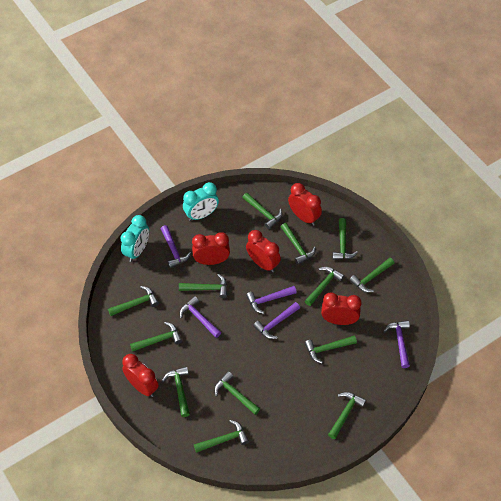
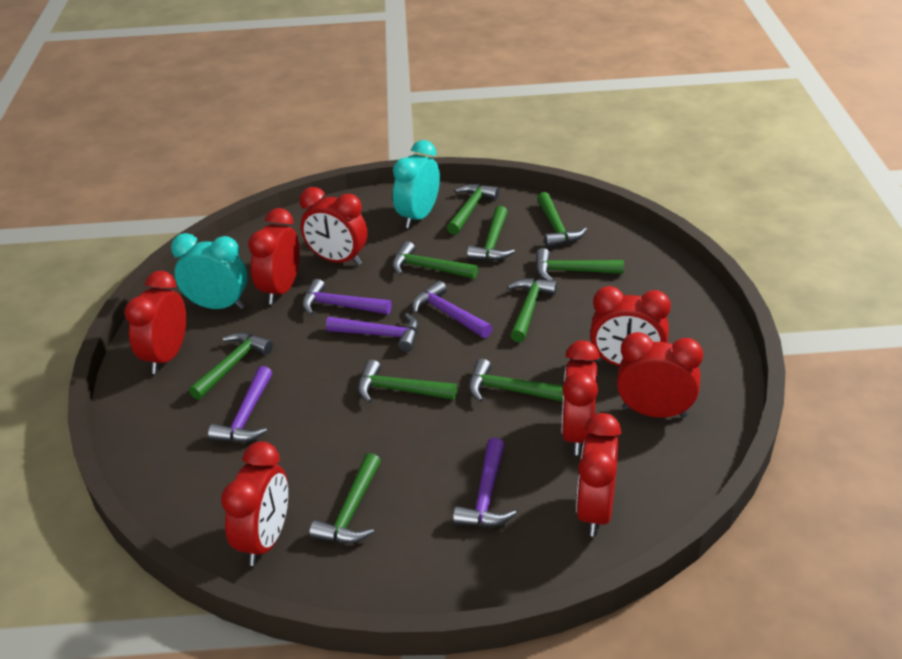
green hammer: 13 -> 10
red clock: 5 -> 8

